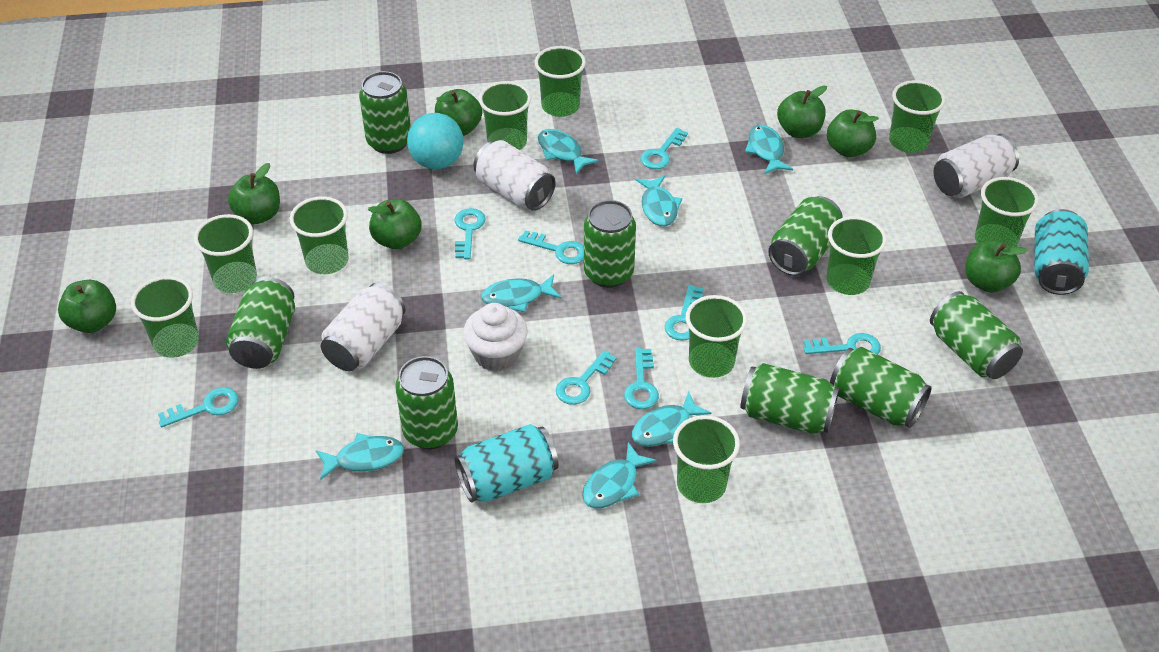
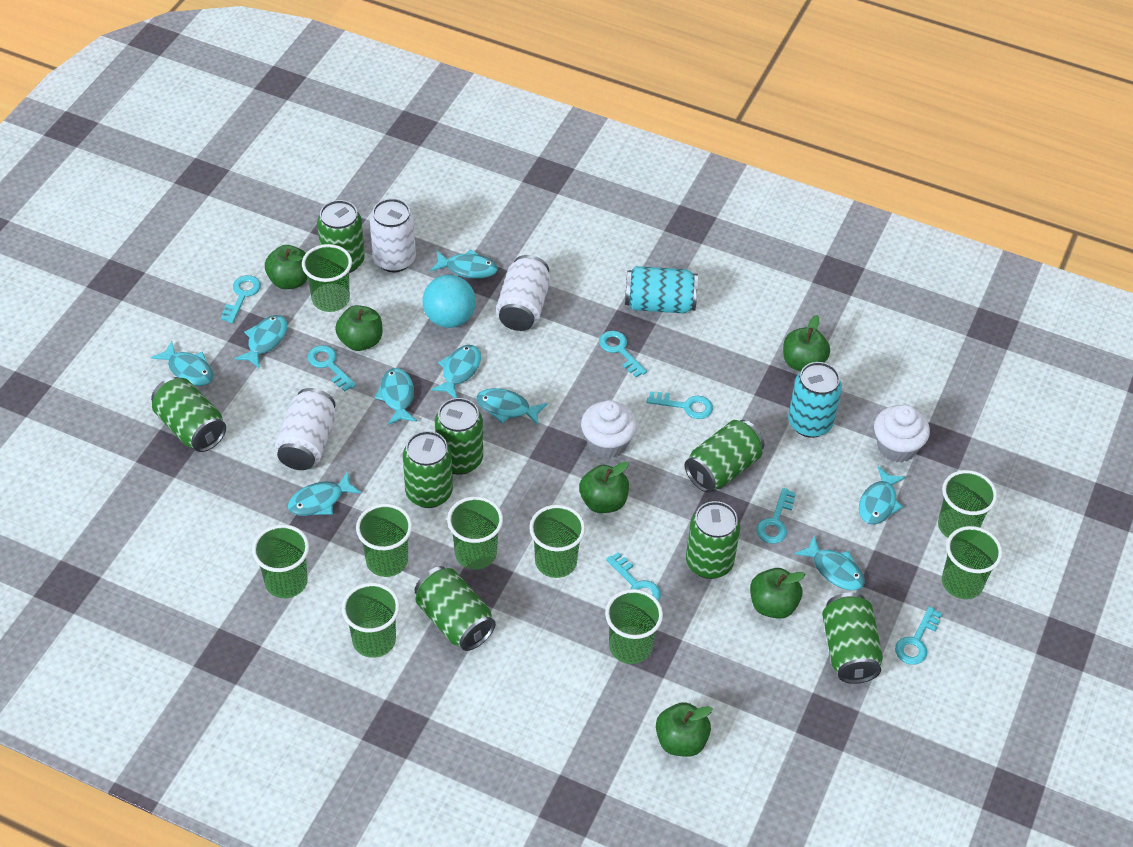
green apple: 7 -> 6
green cup: 10 -> 9
turquoise fish: 7 -> 9
turquoise key: 8 -> 7
white cupcake: 1 -> 2

